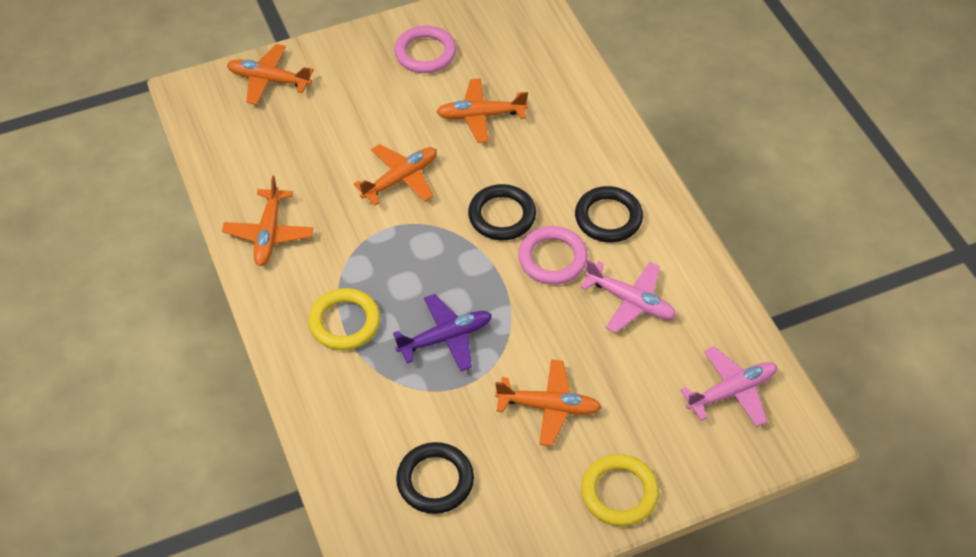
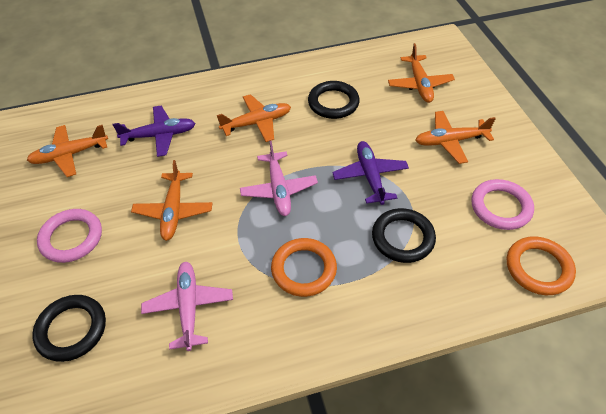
orange ring: 0 -> 2
purple plane: 1 -> 2
yellow ring: 2 -> 0

